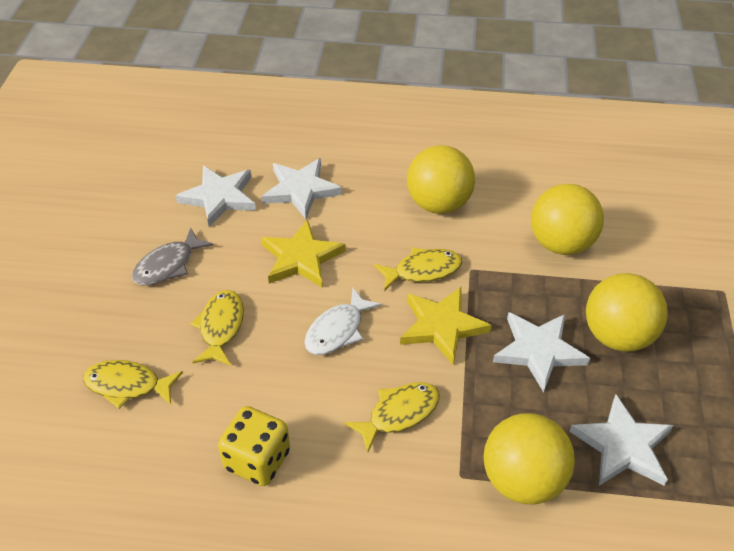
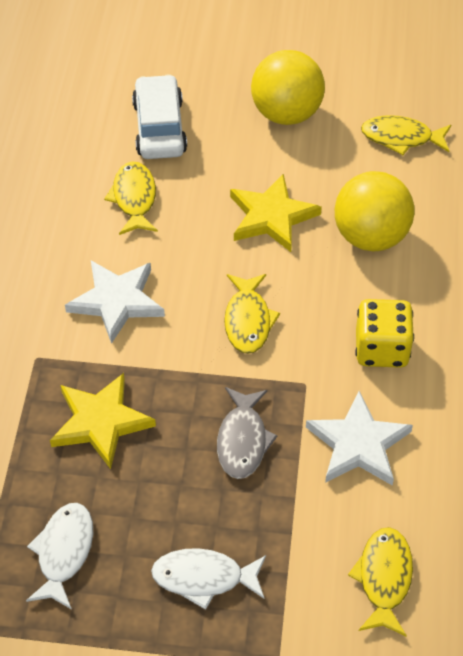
white car: 0 -> 1
white fish: 1 -> 2
white star: 4 -> 2
yellow ball: 4 -> 2

